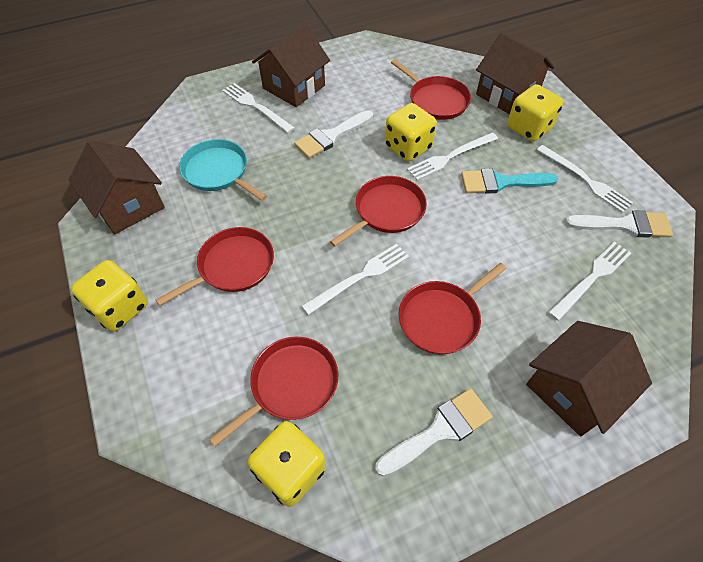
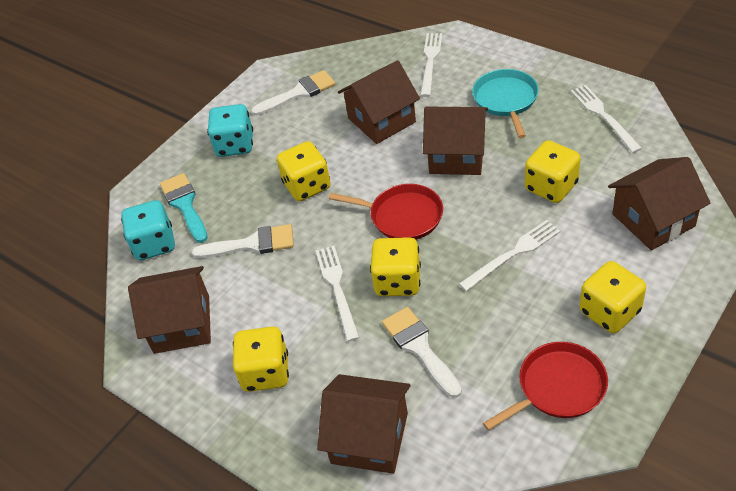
brown house: 4 -> 5
red pan: 5 -> 2
turquoise dice: 0 -> 2
white fork: 5 -> 4
yellow dice: 4 -> 5

